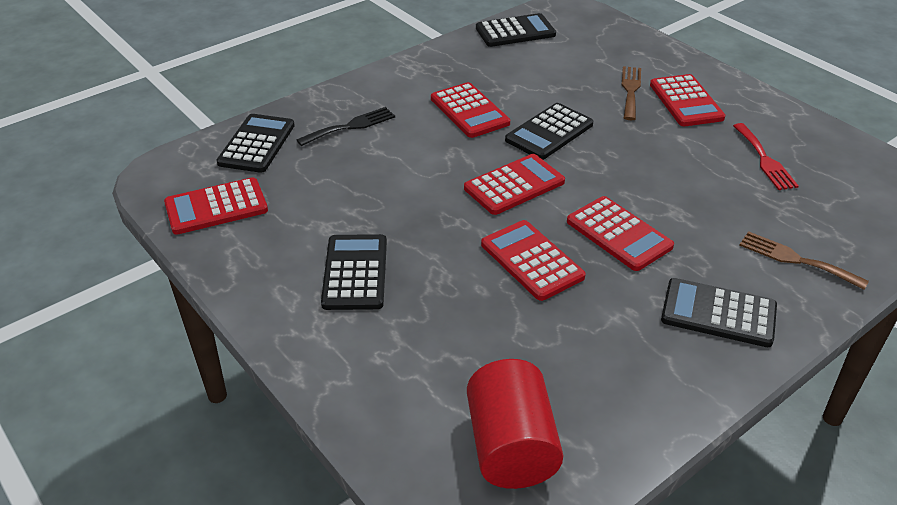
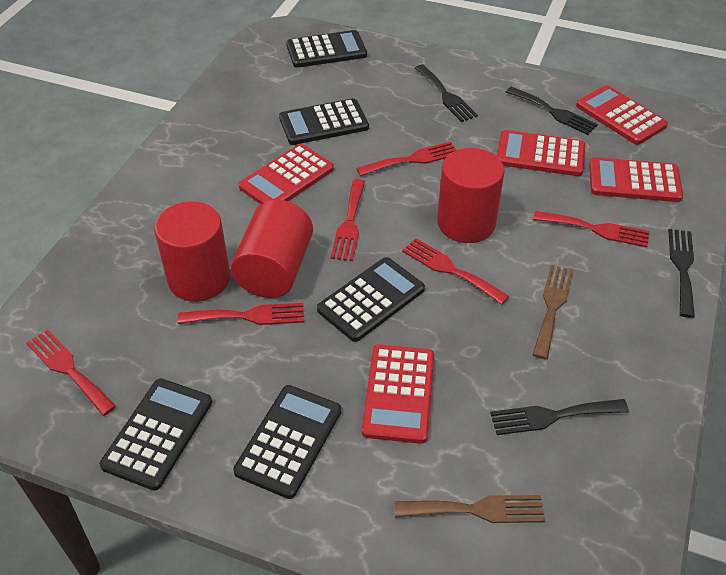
black fork: 1 -> 4
red calculator: 6 -> 5
red cylinder: 1 -> 3
red fork: 1 -> 6

